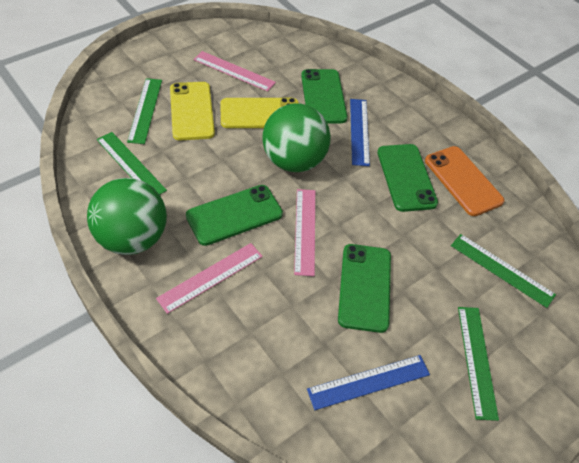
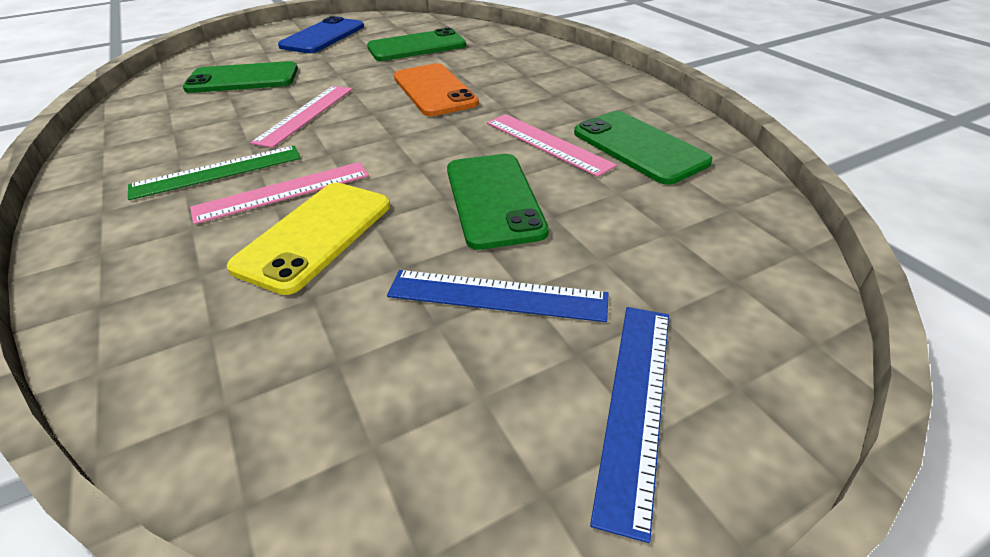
blue phone: 0 -> 1
green ball: 2 -> 0
green ruler: 4 -> 1
yellow phone: 2 -> 1

